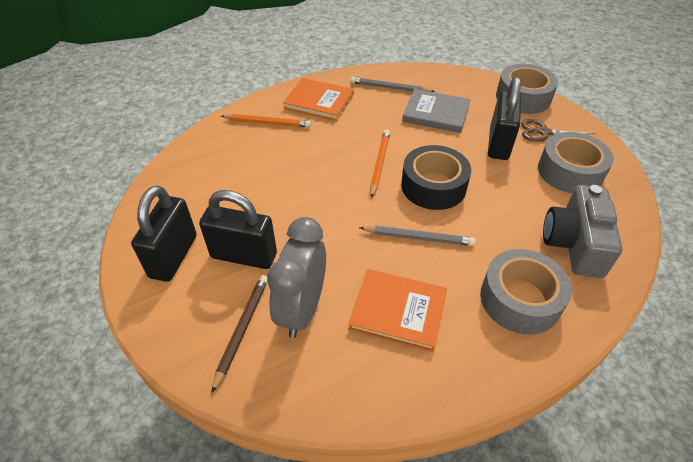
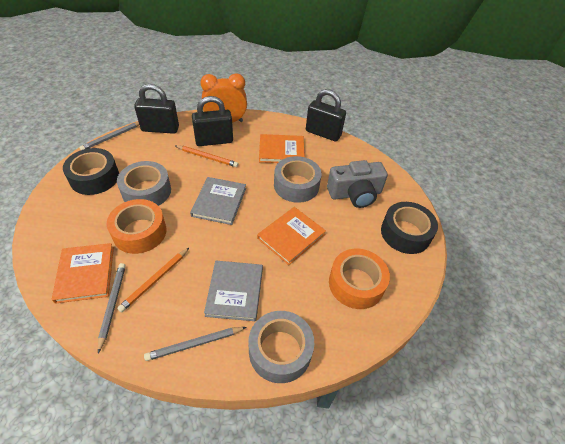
black tape: 1 -> 2
brown pencil: 1 -> 0
brown scissors: 1 -> 0
grey book: 1 -> 2
grey clock: 1 -> 0
grey pencil: 2 -> 3
orange book: 2 -> 3
orange clock: 0 -> 1
orange tape: 0 -> 2

